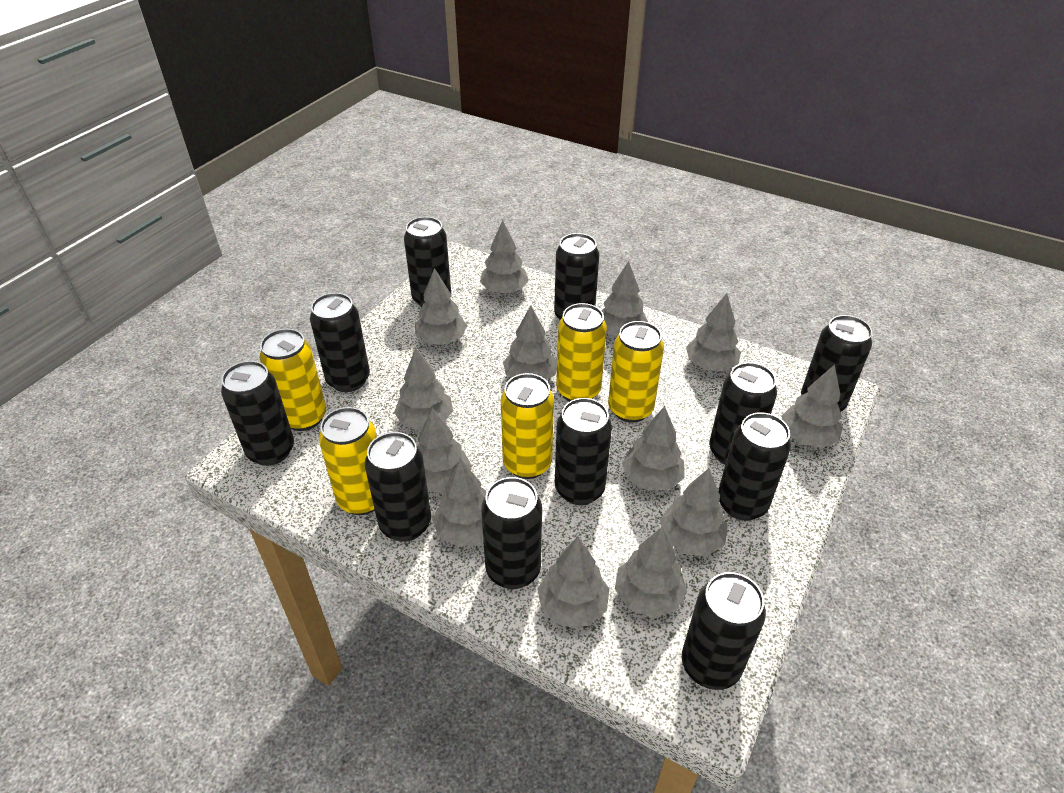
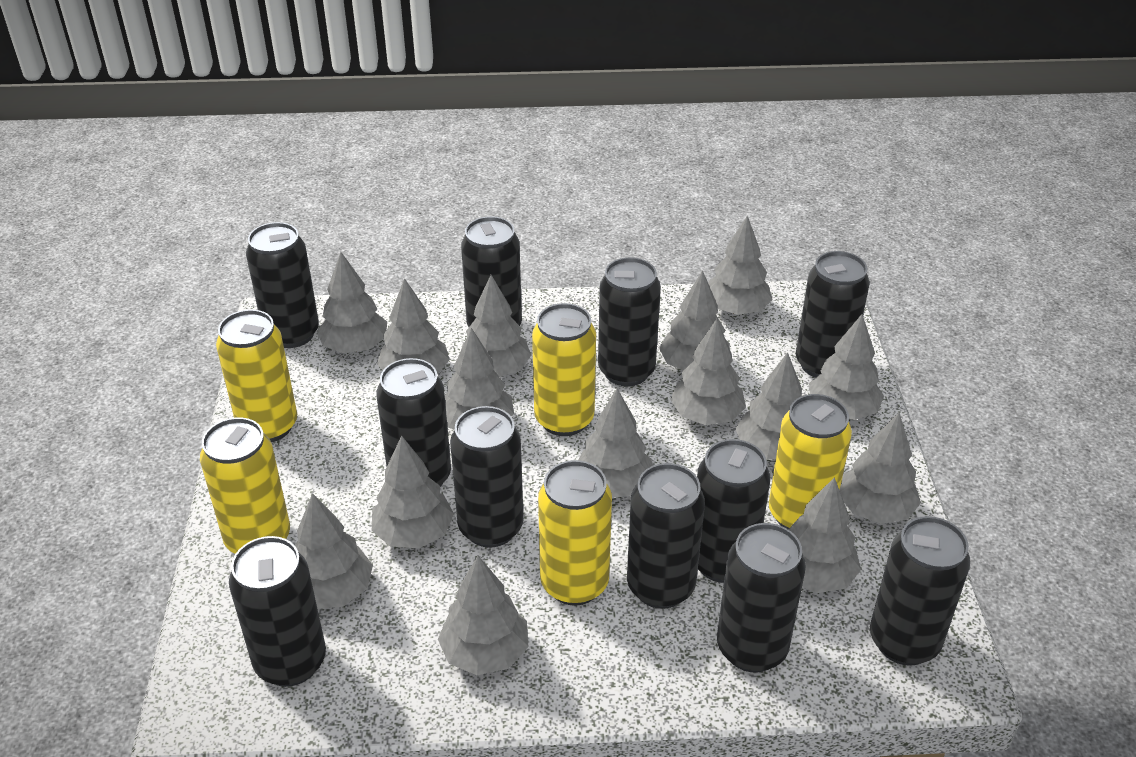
grey tree: 13 -> 15

